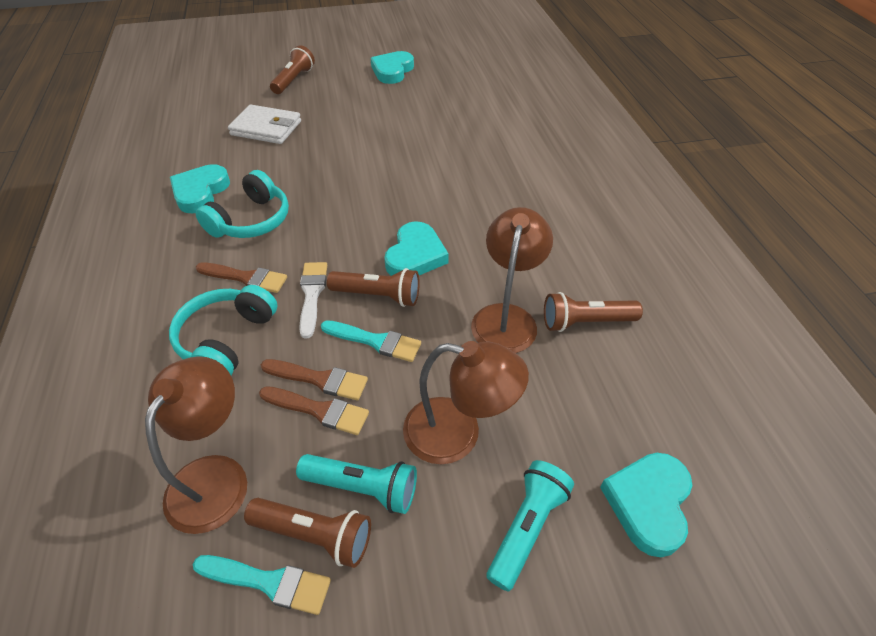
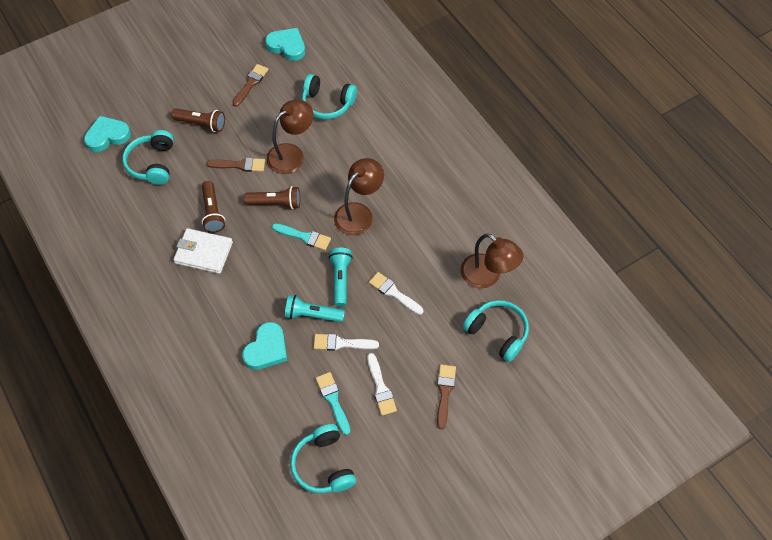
brown flashlight: 4 -> 3
turquoise headphones: 2 -> 4
turquoise heart: 4 -> 3
white brush: 1 -> 3

